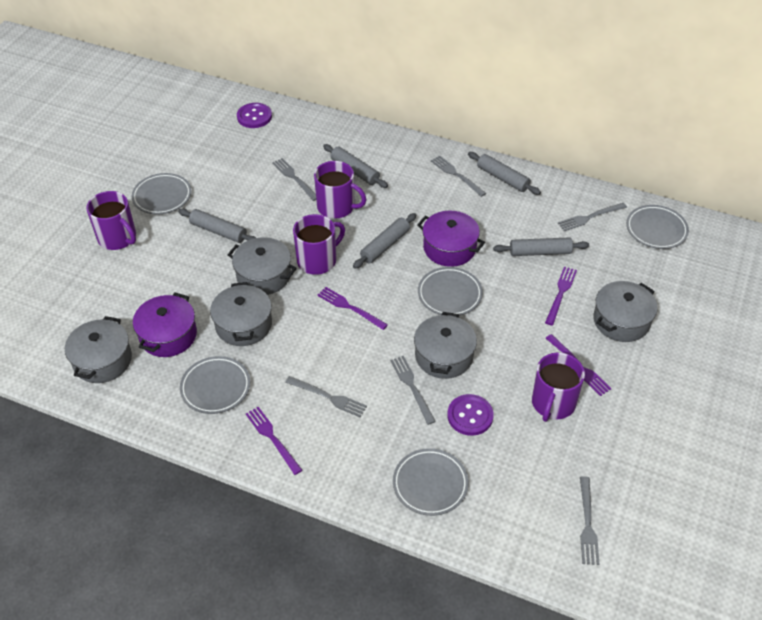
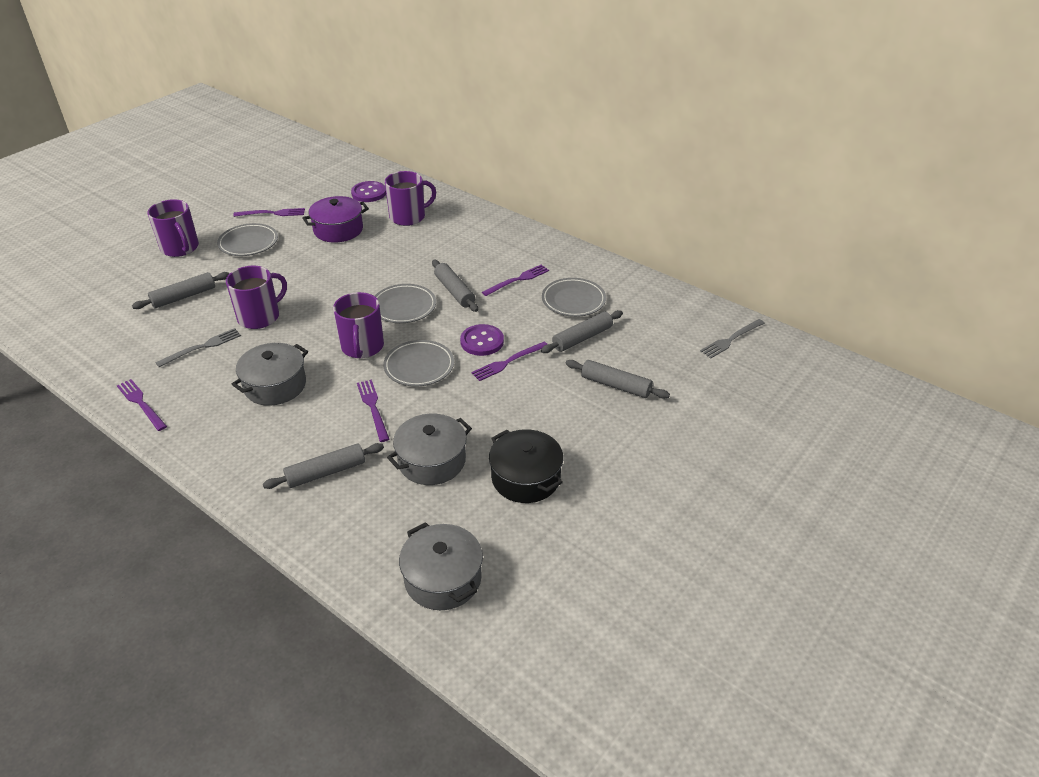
black pot: 0 -> 1
grey fork: 6 -> 2
grey plate: 5 -> 4
grey pot: 5 -> 3
purple fork: 4 -> 5
purple pot: 2 -> 1

